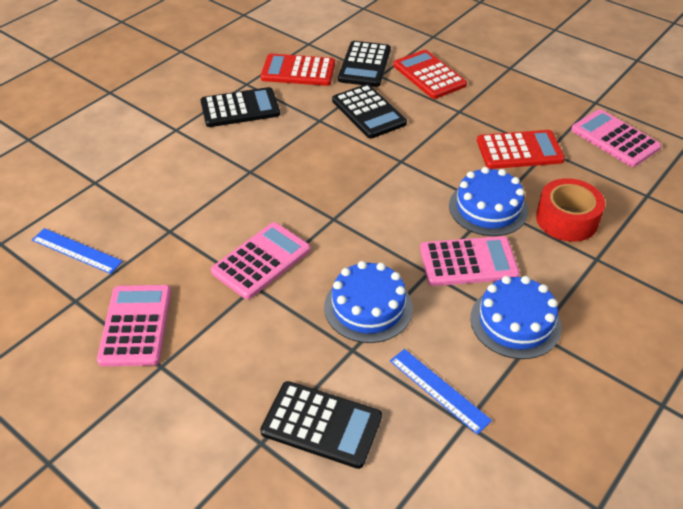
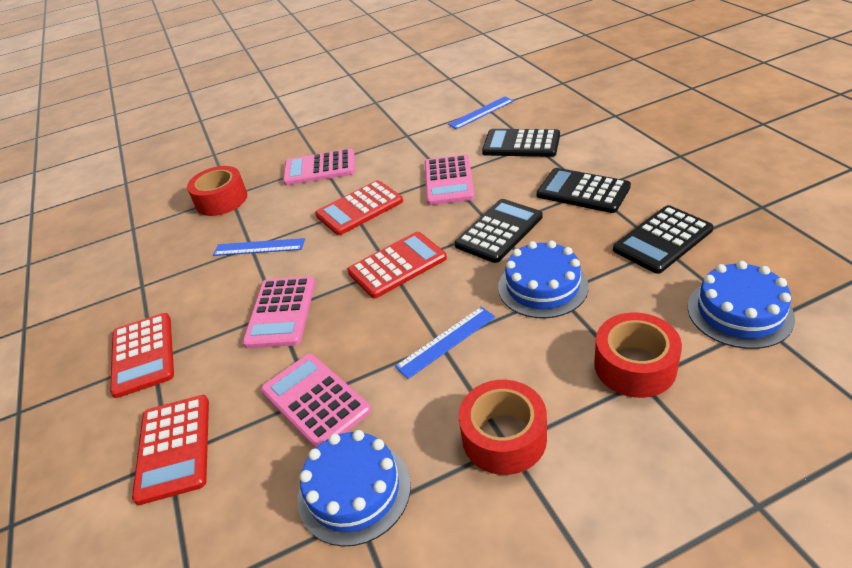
blue ruler: 2 -> 3
red calculator: 3 -> 4
red tape: 1 -> 3

